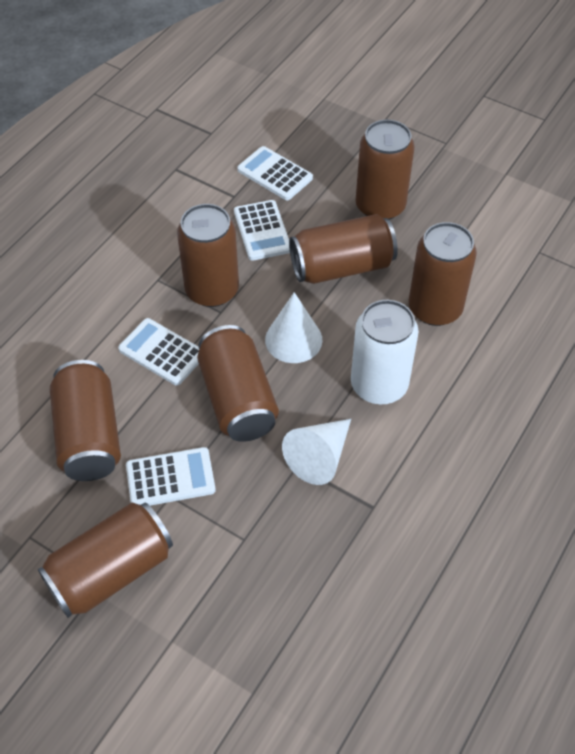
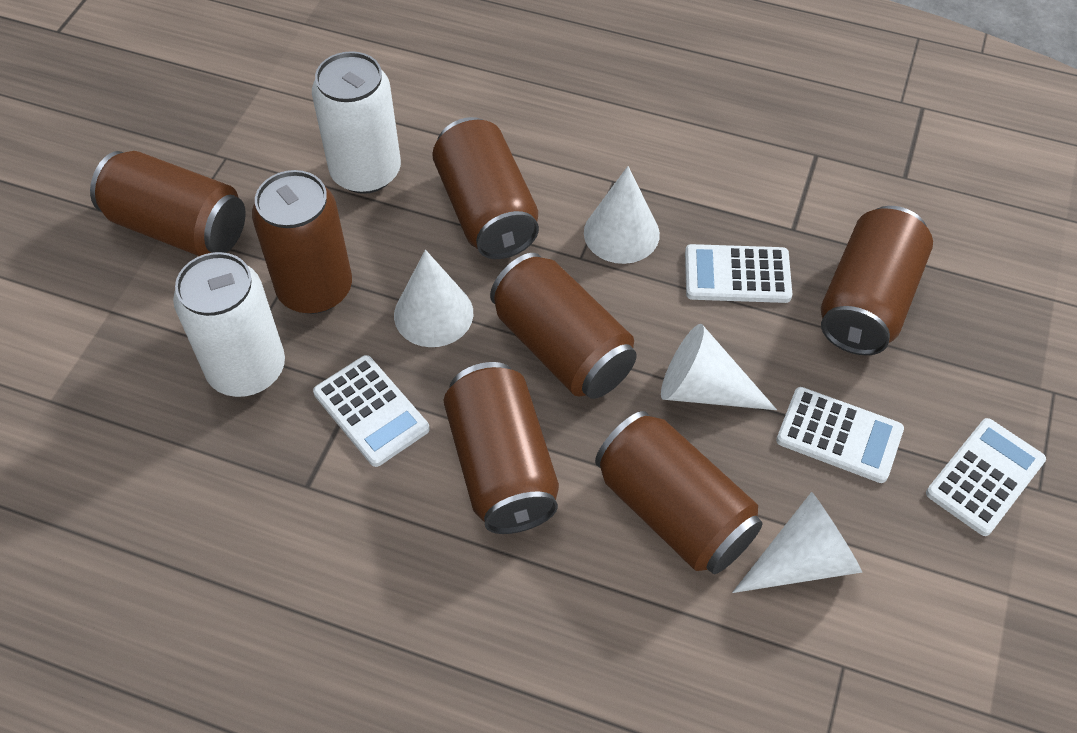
white can: 1 -> 2
white cone: 2 -> 4

